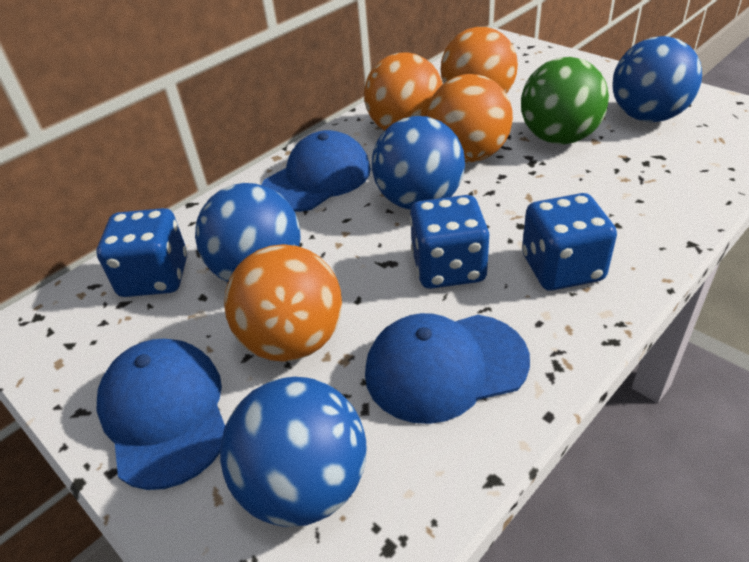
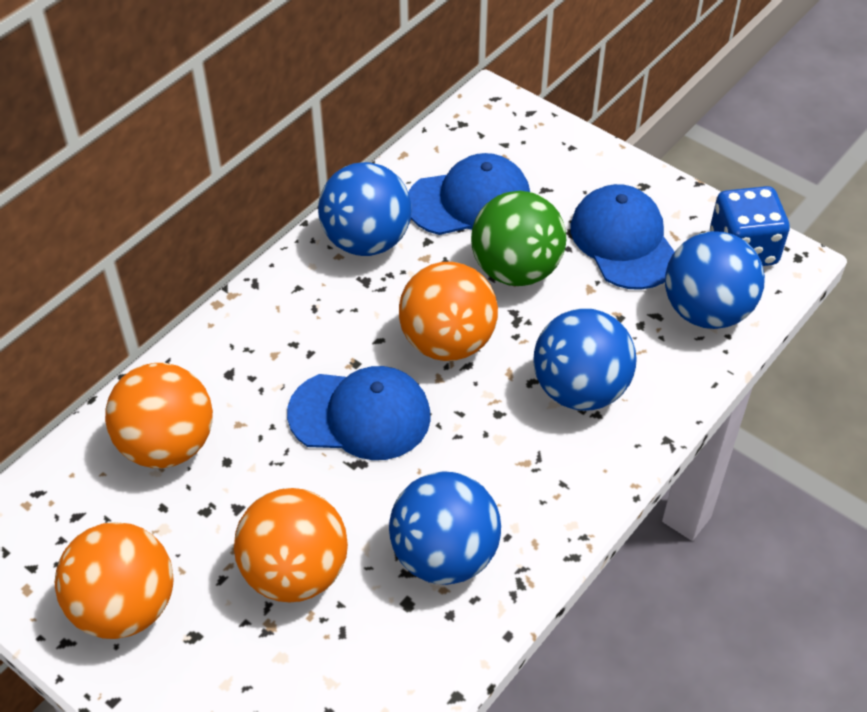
blue dice: 3 -> 1

